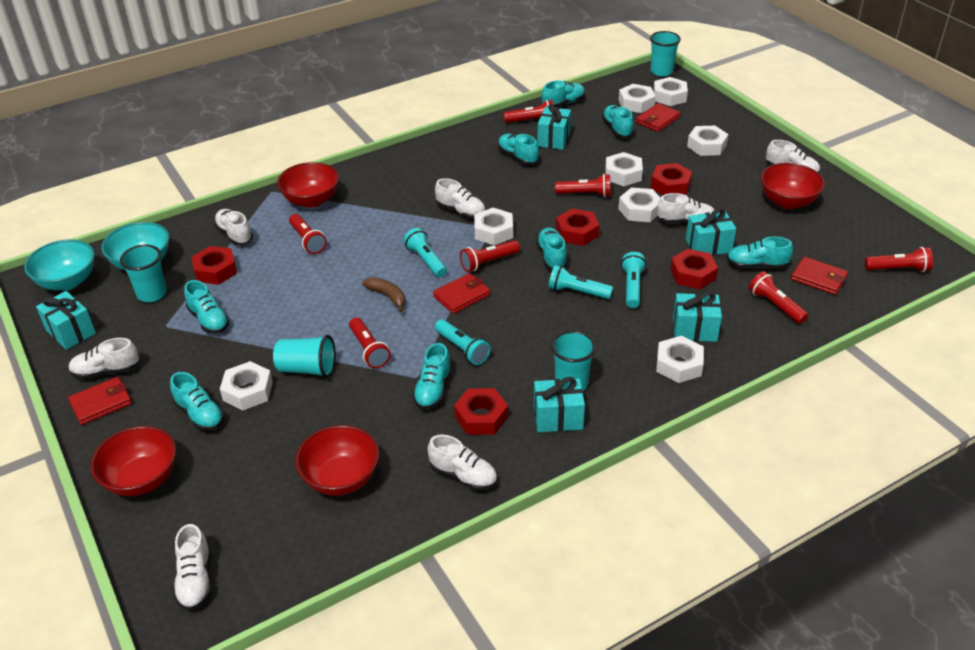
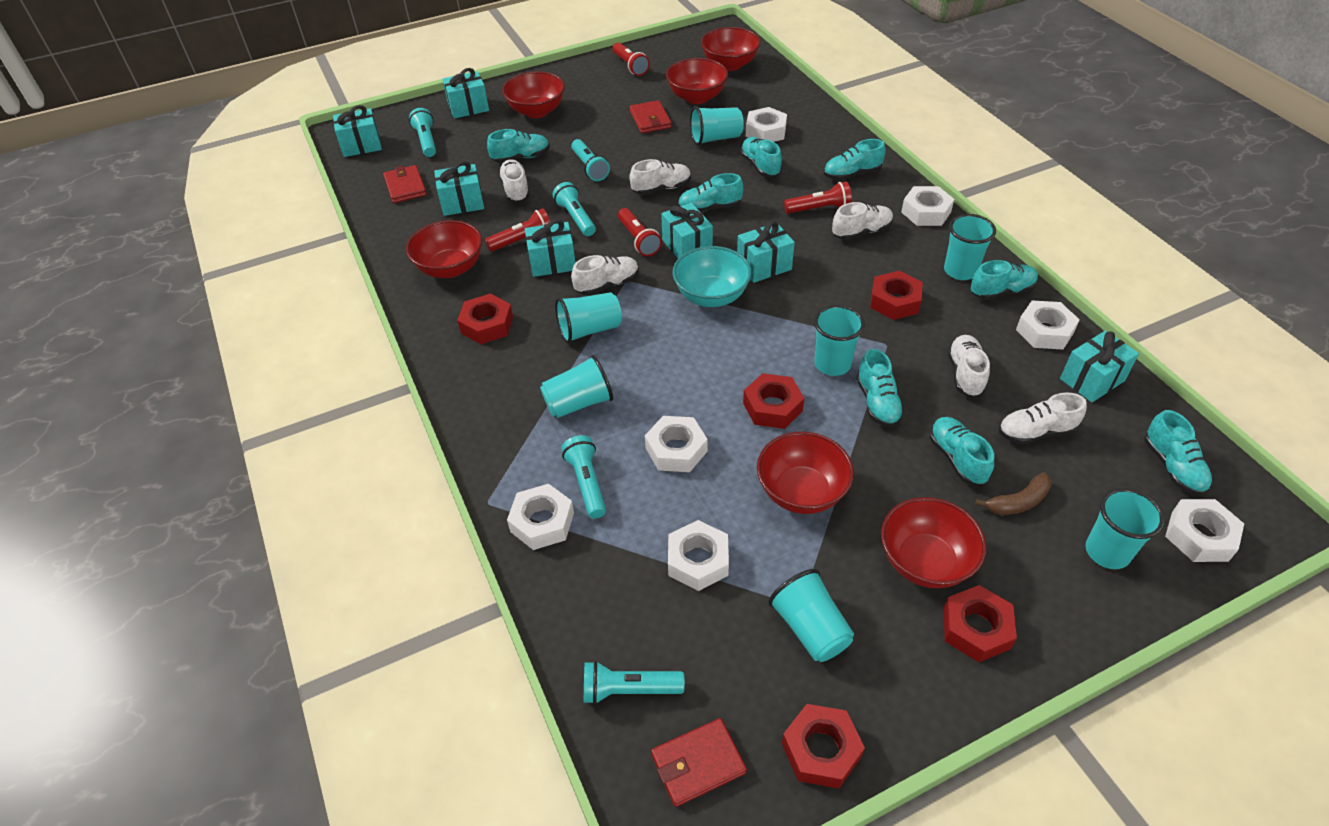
red bowl: 4 -> 6
red flashlight: 7 -> 4
red wallet: 4 -> 3
turquoise bowl: 2 -> 1
turquoise cup: 4 -> 7
turquoise flashlight: 4 -> 5
turquoise gift: 5 -> 7
white nut: 8 -> 7
white shoe: 7 -> 6

